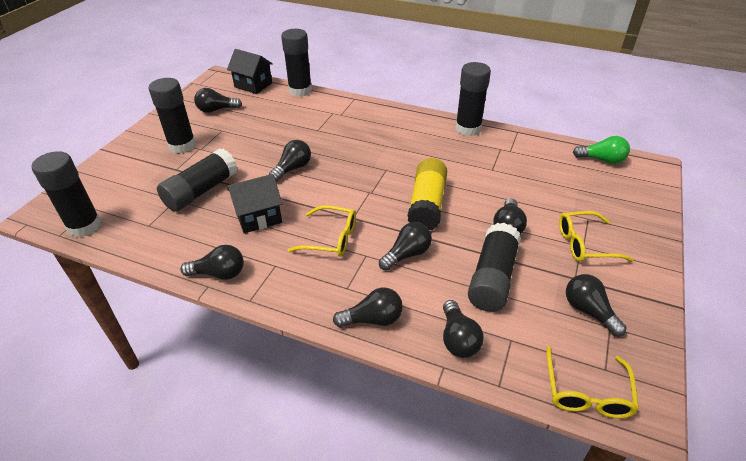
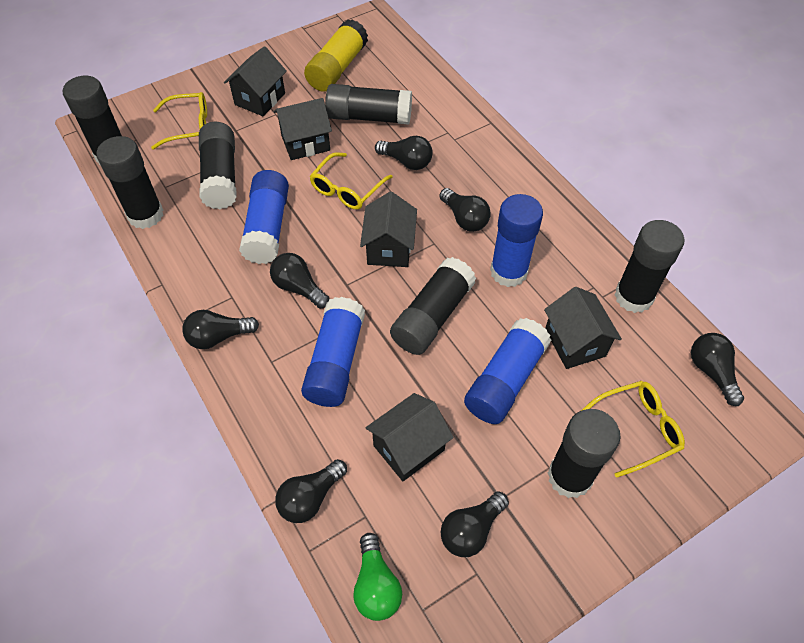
black glue stick: 6 -> 7
black house: 2 -> 5
black light bulb: 8 -> 7
blue glue stick: 0 -> 4

